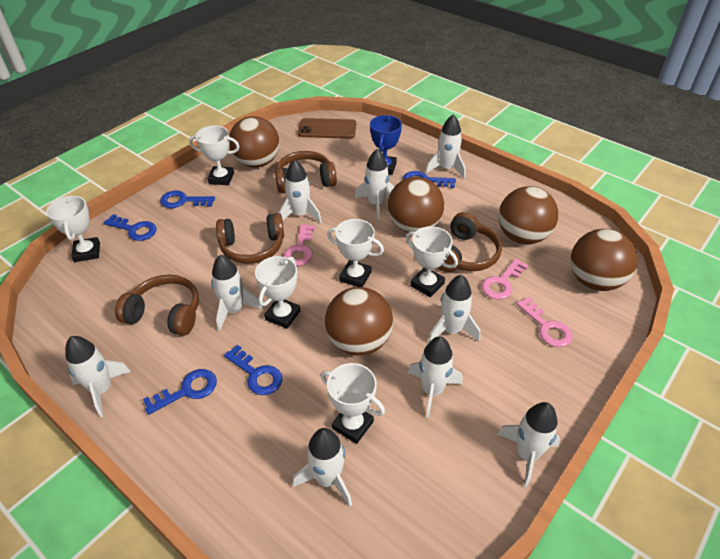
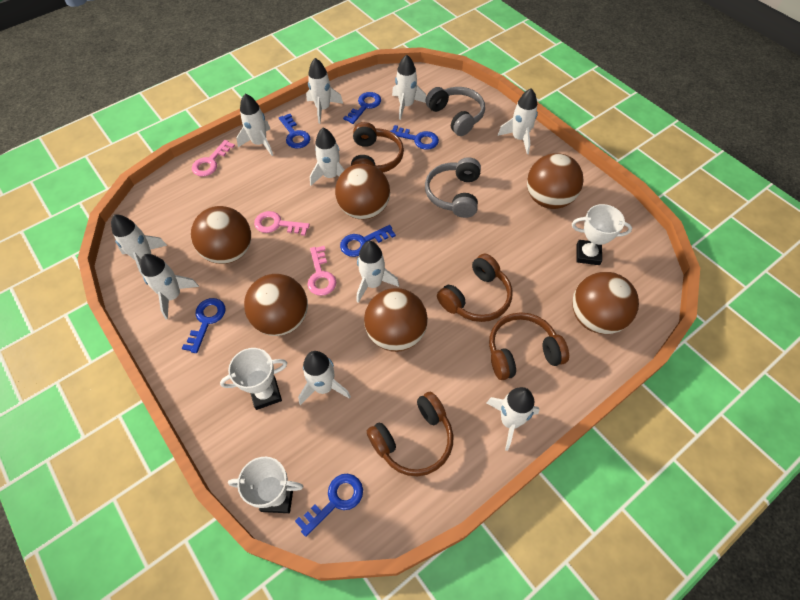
blue key: 5 -> 6
blue trophy: 1 -> 0
brown ball: 5 -> 6
brown phone: 1 -> 0
grey headphones: 0 -> 2
white rocket: 9 -> 10
white trophy: 6 -> 3

